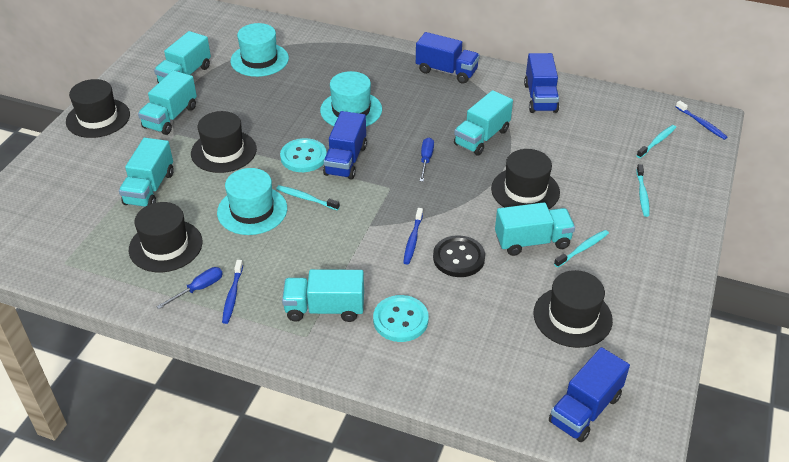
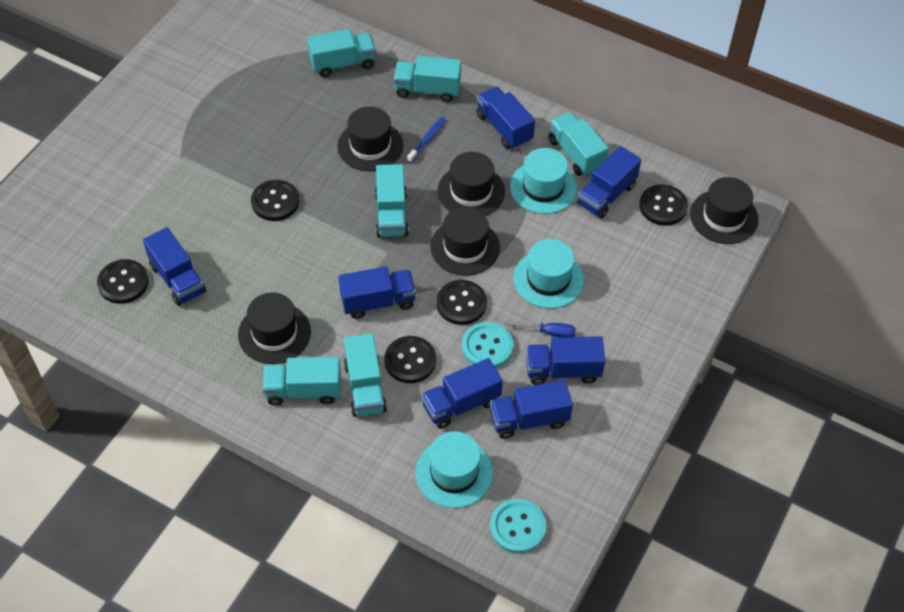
black button: 1 -> 5
blue screwdriver: 2 -> 1
blue toothbrush: 3 -> 1
blue truck: 4 -> 7
turquoise toothbrush: 4 -> 0

